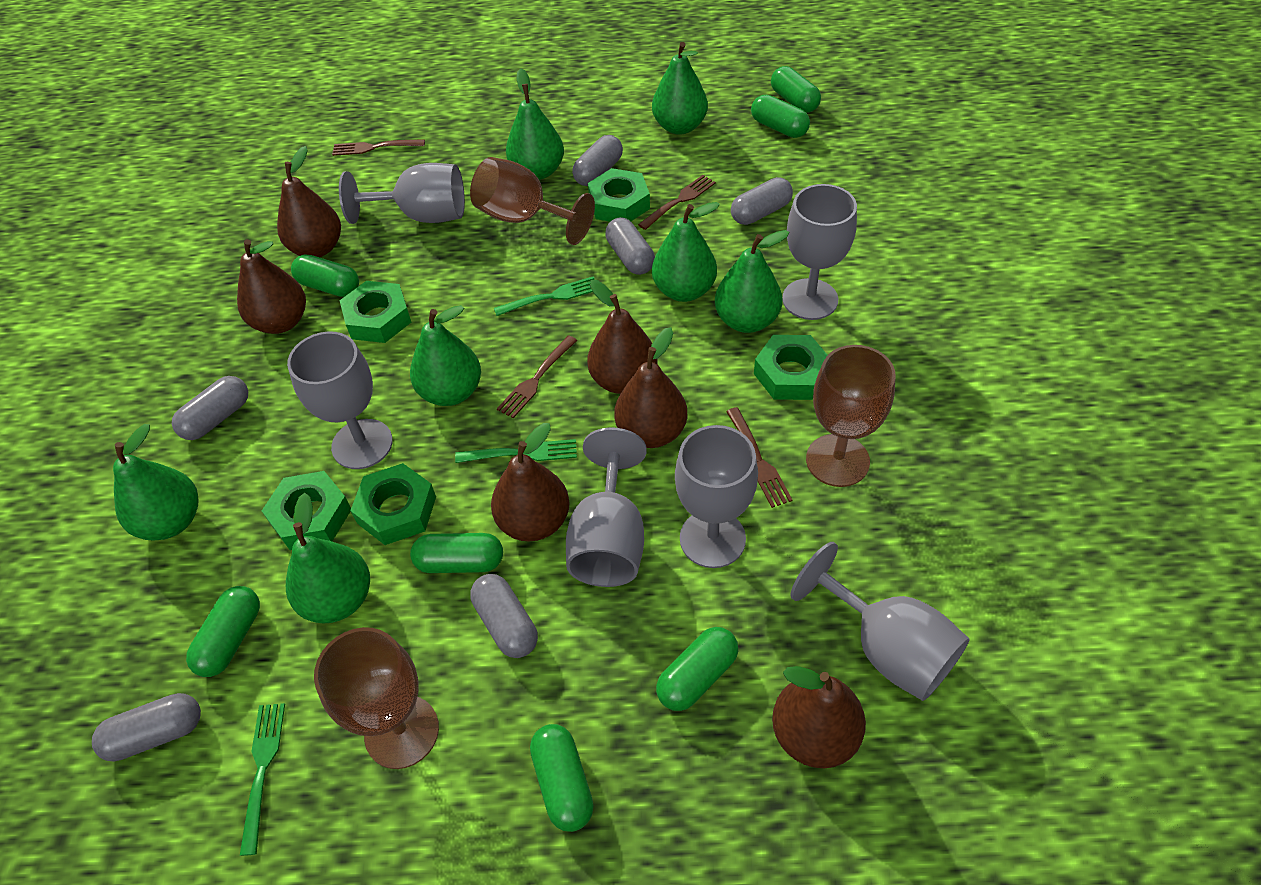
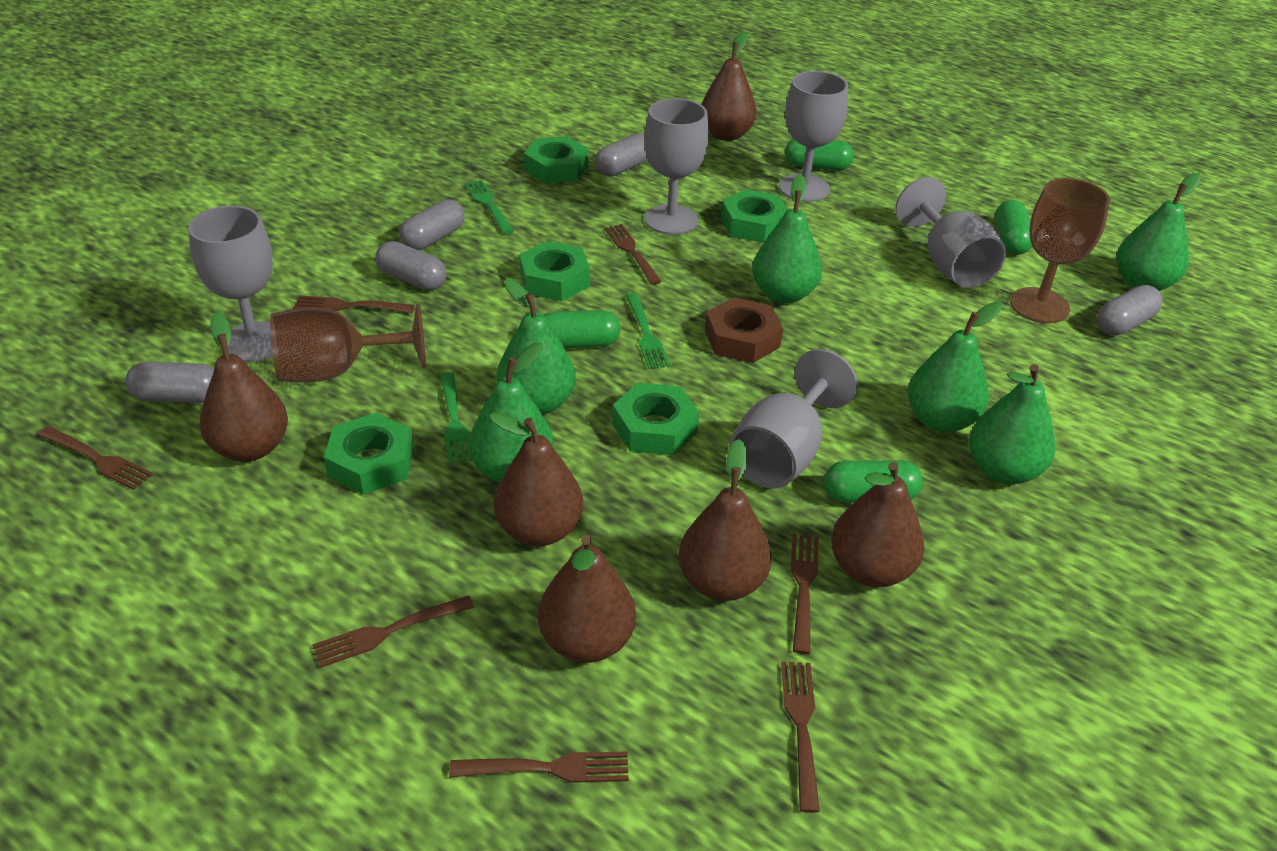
brown fork: 4 -> 7
brown goblet: 3 -> 2
brown nut: 0 -> 1
green capsule: 7 -> 4
green pear: 7 -> 6
grey capsule: 6 -> 5
grey goblet: 6 -> 5

